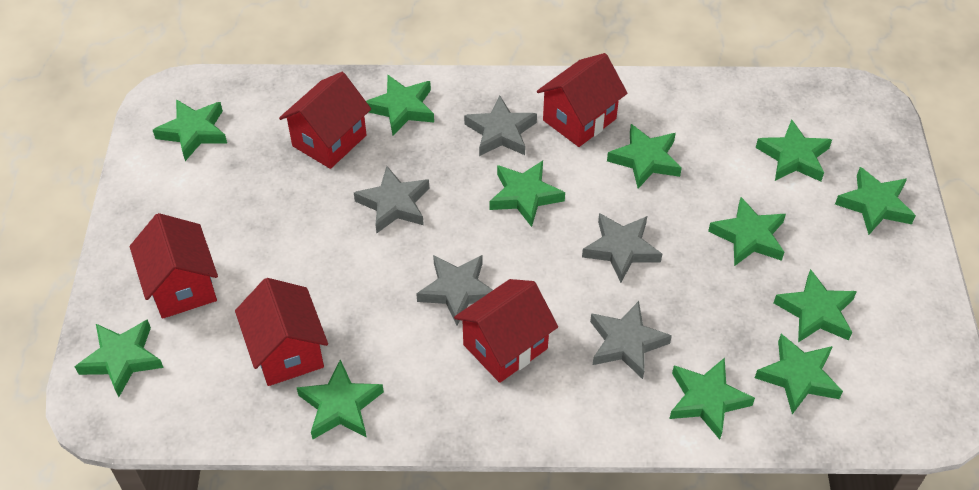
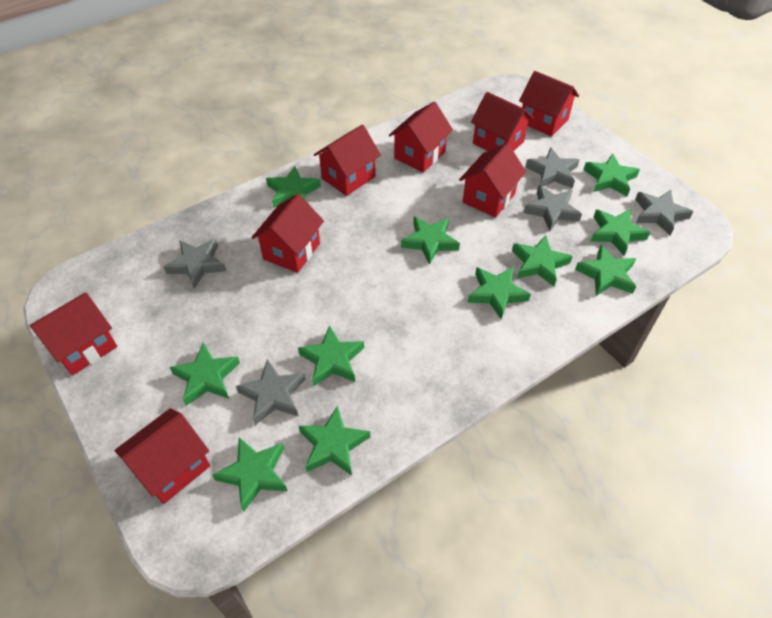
green star: 12 -> 11
red house: 5 -> 8

